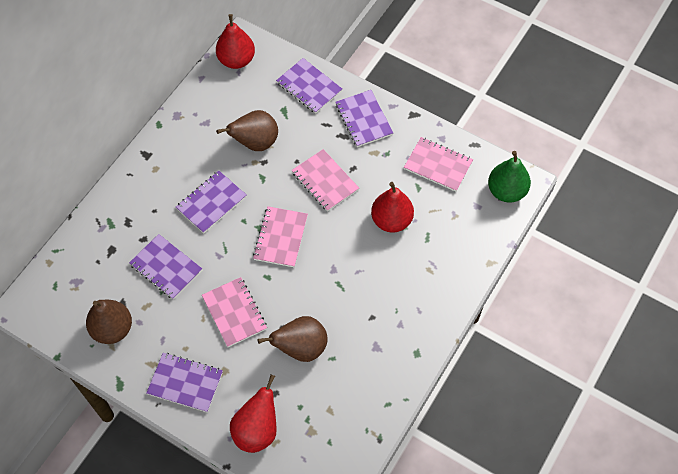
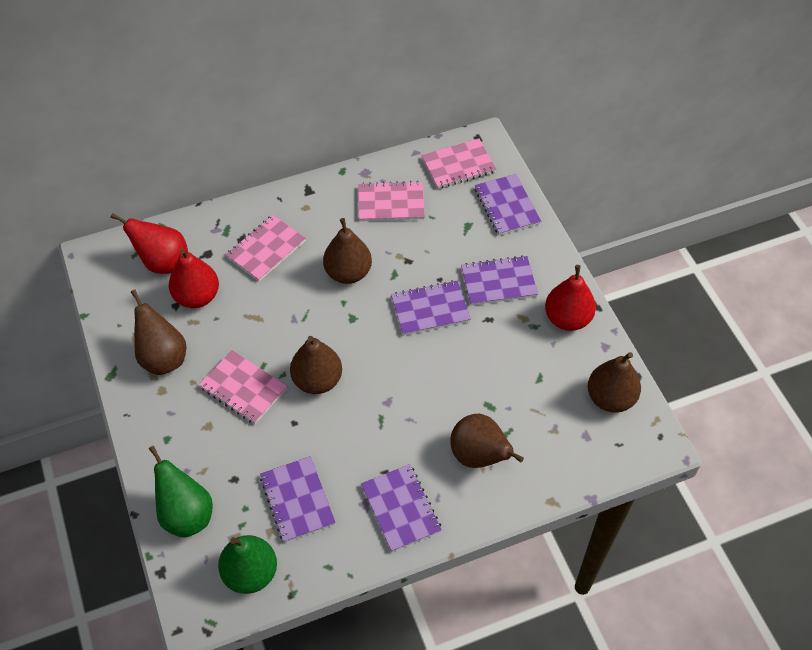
brown pear: 3 -> 5
green pear: 1 -> 2

